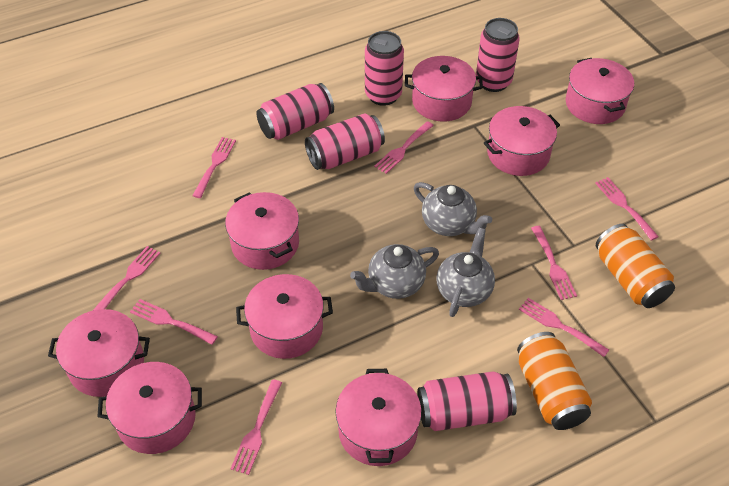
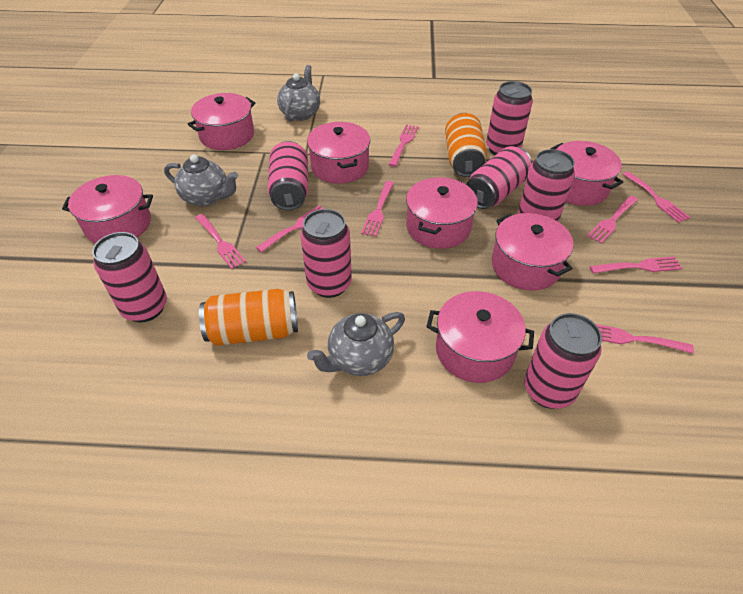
pink can: 5 -> 7
pink pot: 8 -> 7

